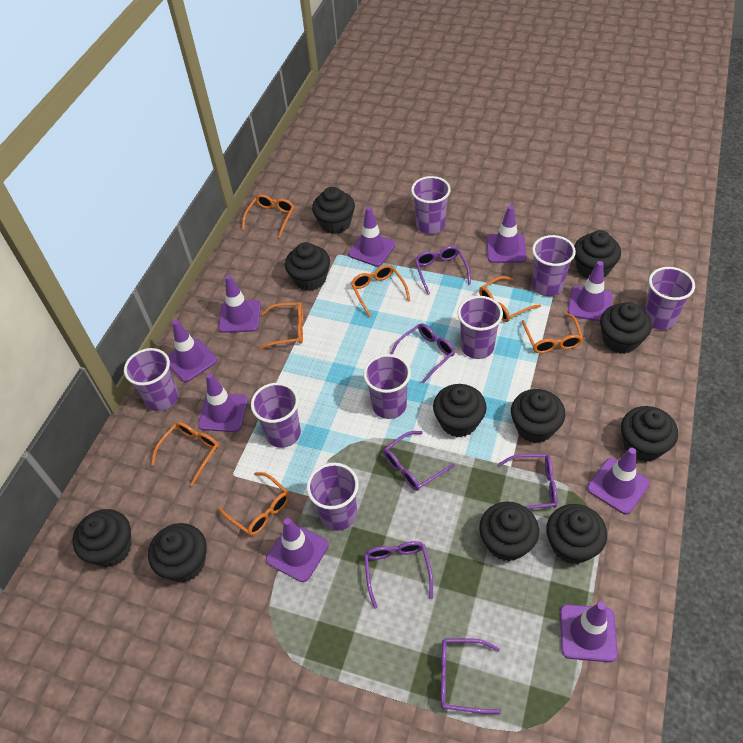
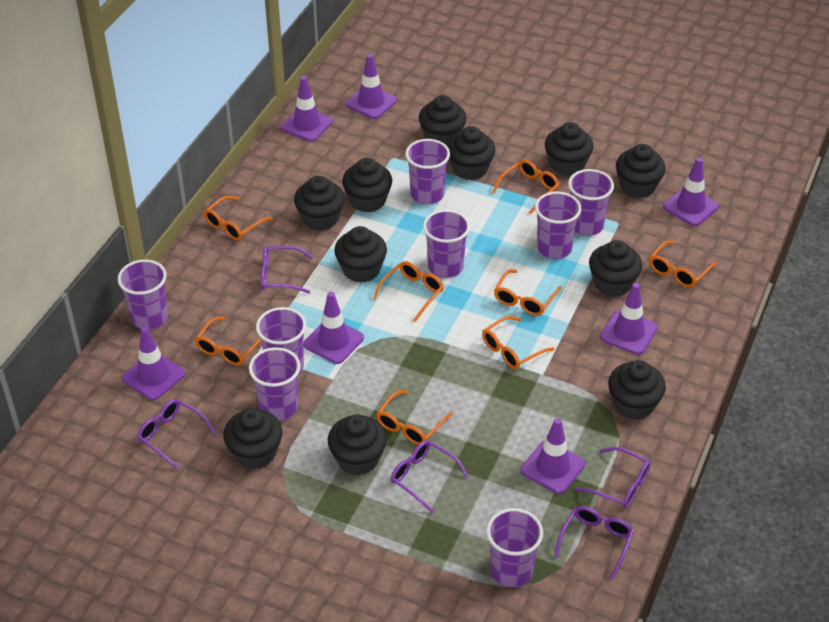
orange glasses: 7 -> 8
purple glasses: 6 -> 5
purple traffic cone: 9 -> 7

